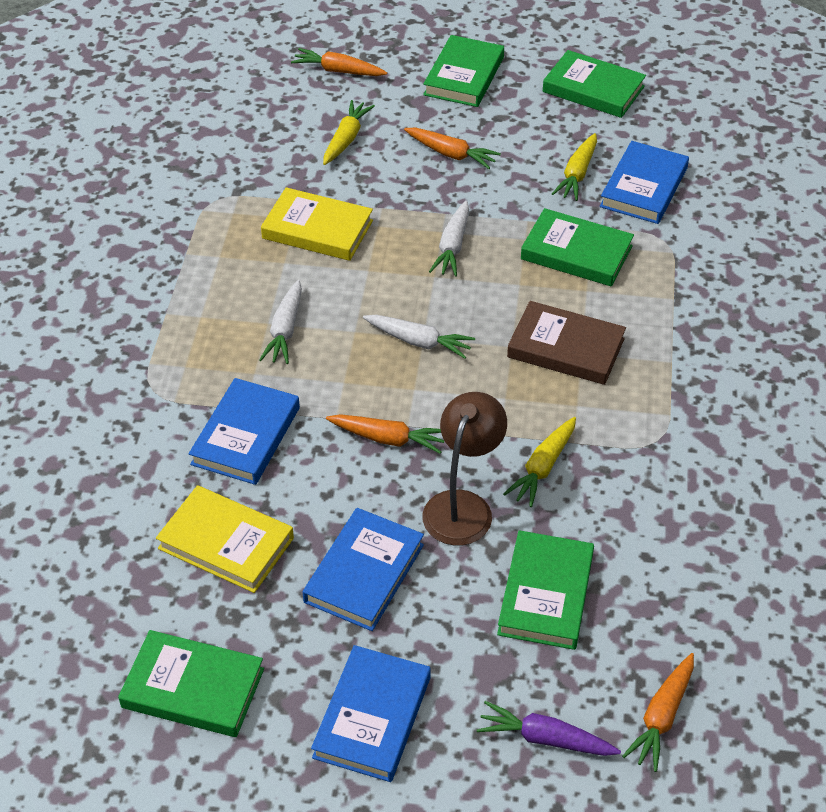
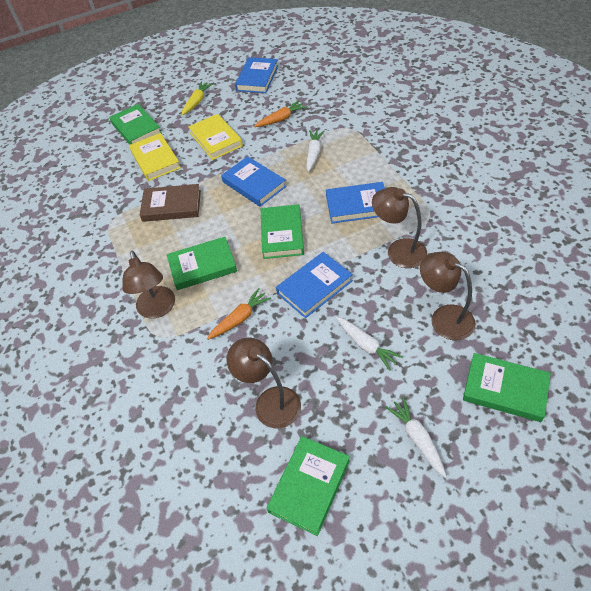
brown lamp: 1 -> 4
orange carrot: 4 -> 2
purple carrot: 1 -> 0
yellow carrot: 3 -> 1

